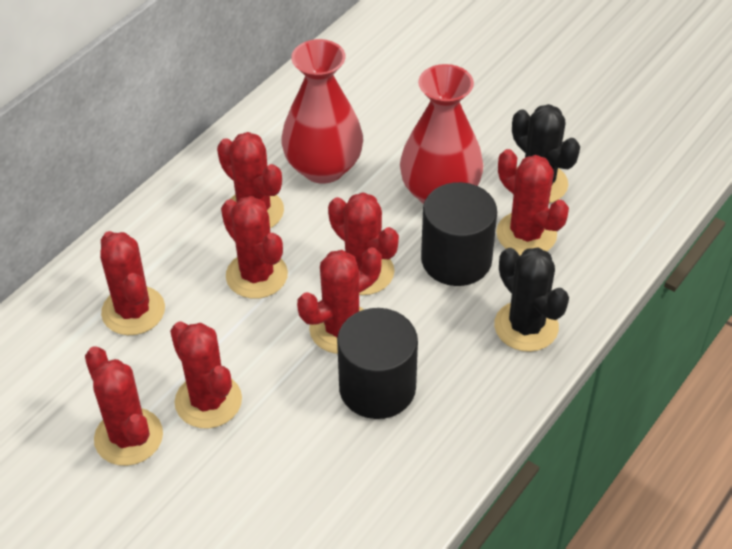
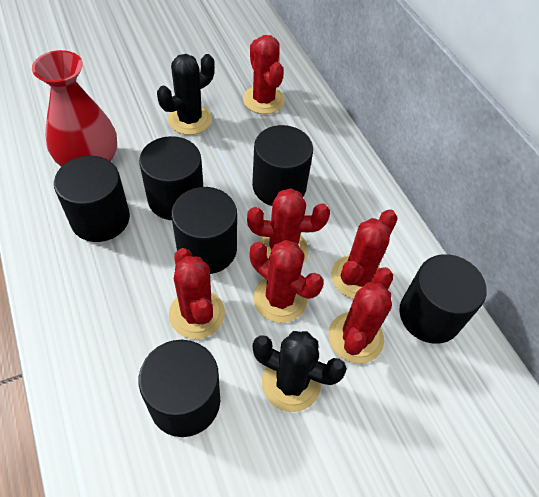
black cylinder: 2 -> 6
red cactus: 8 -> 6
red vase: 2 -> 1

